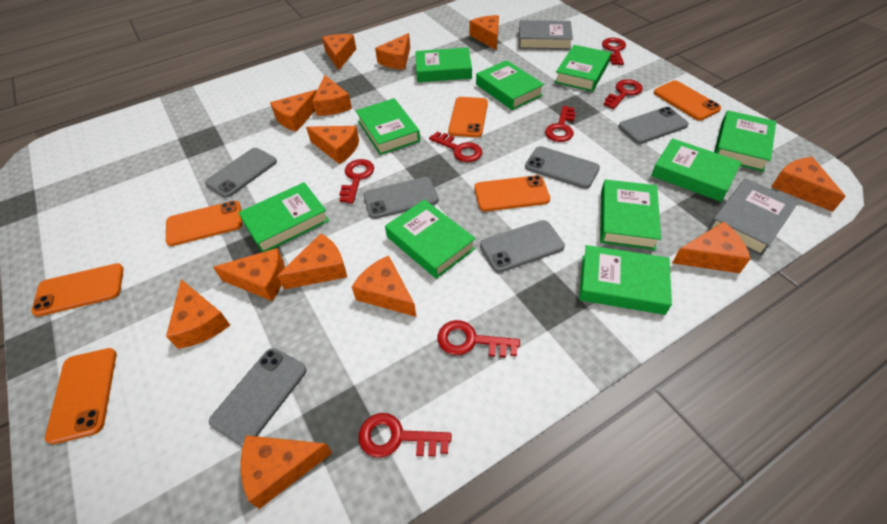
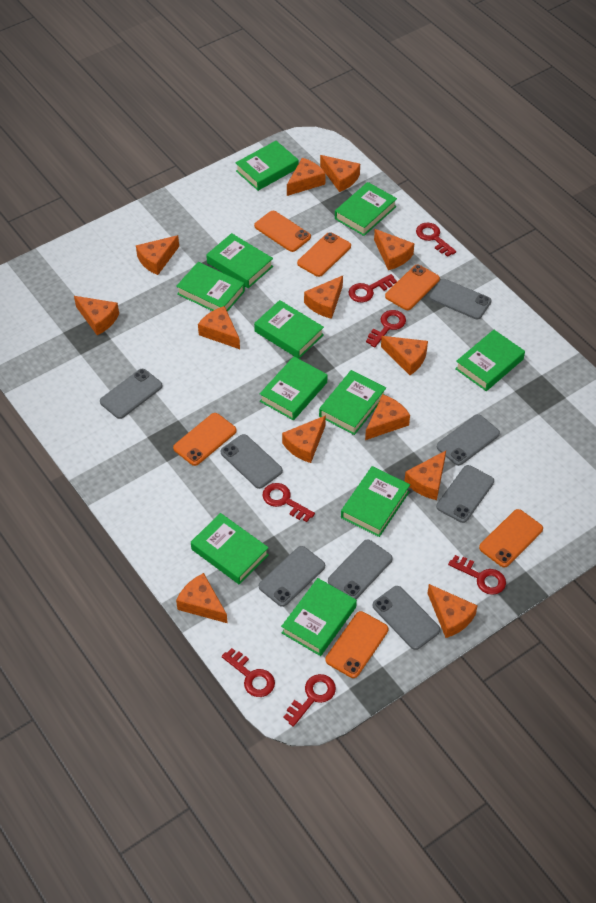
green book: 10 -> 11
grey book: 2 -> 0
grey phone: 6 -> 8

